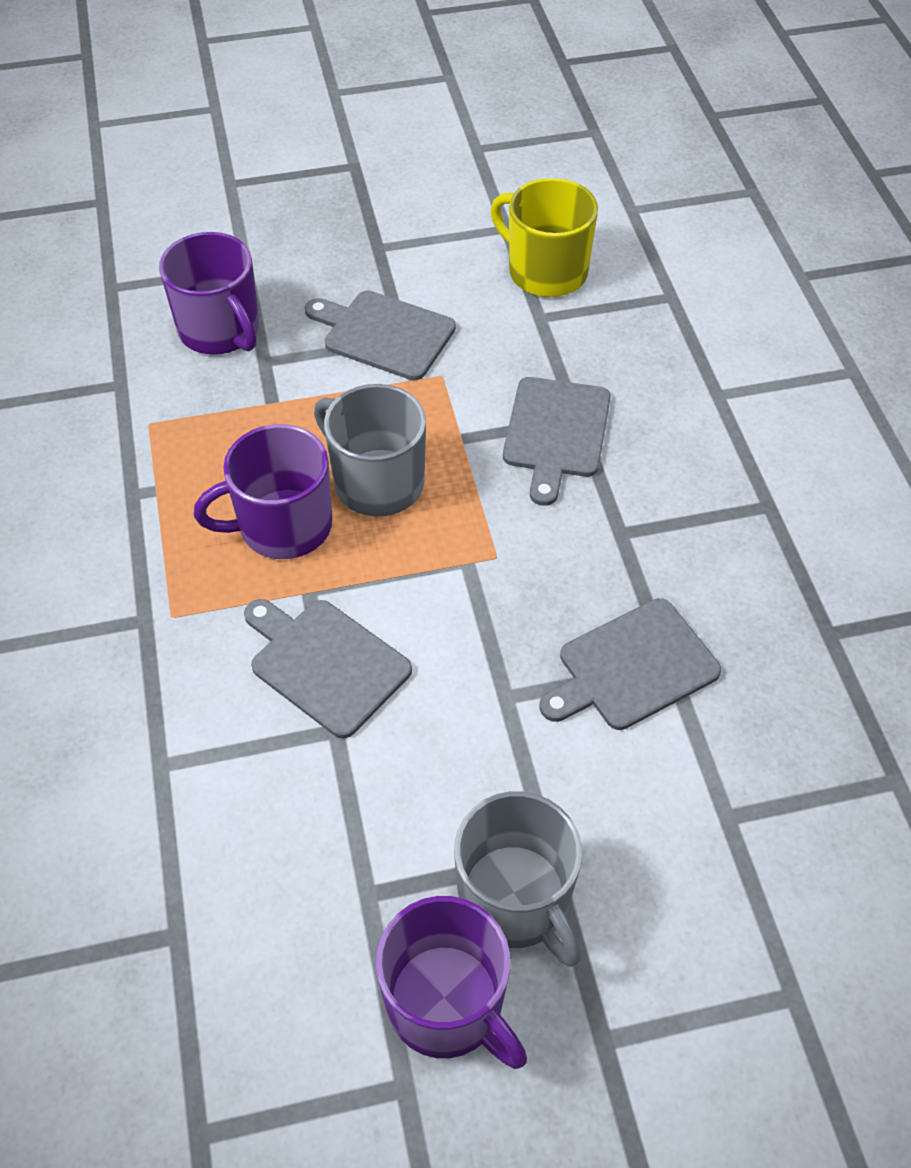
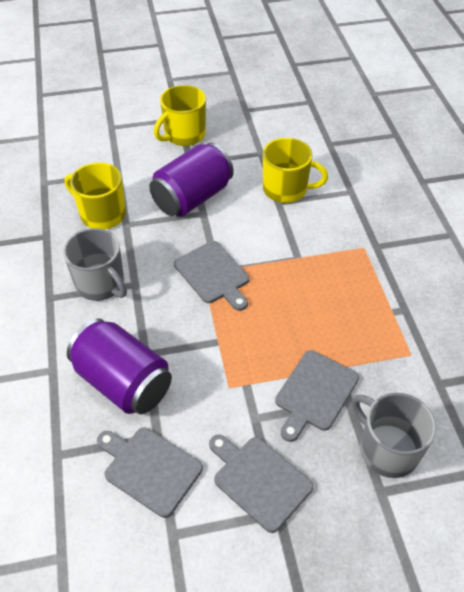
purple can: 0 -> 2
purple mug: 3 -> 0
yellow mug: 1 -> 3

